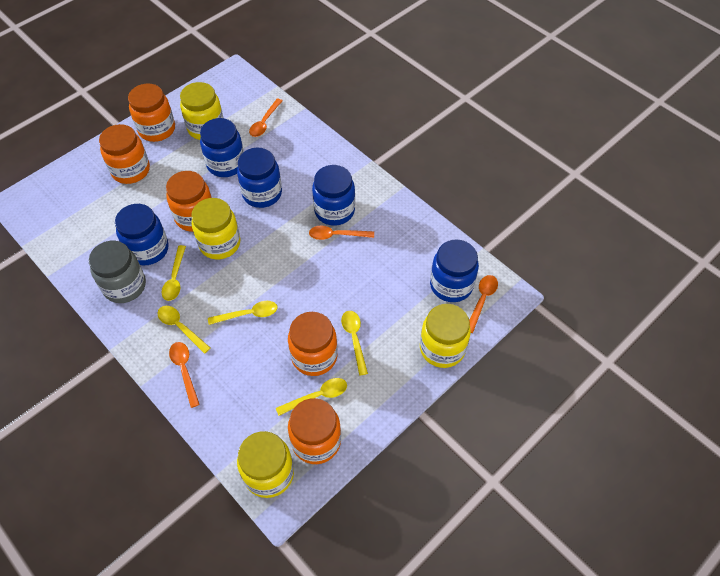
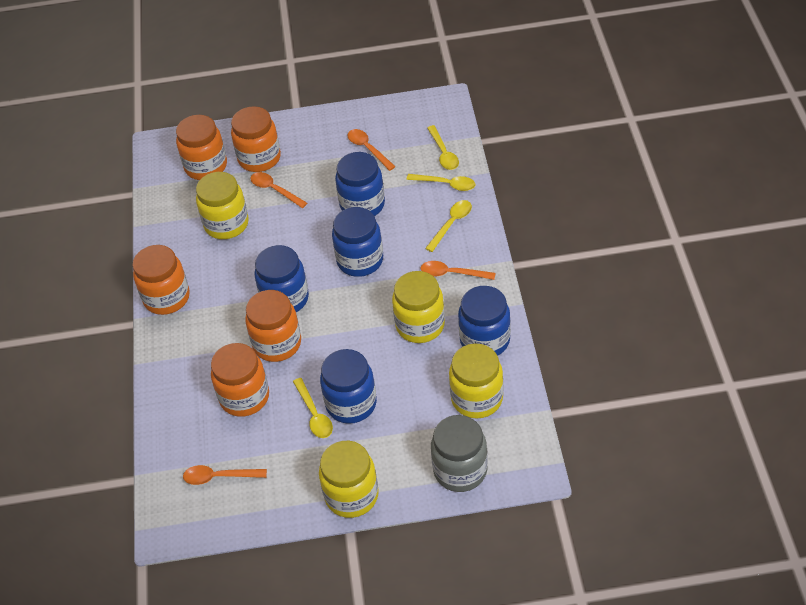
yellow spoon: 5 -> 4

